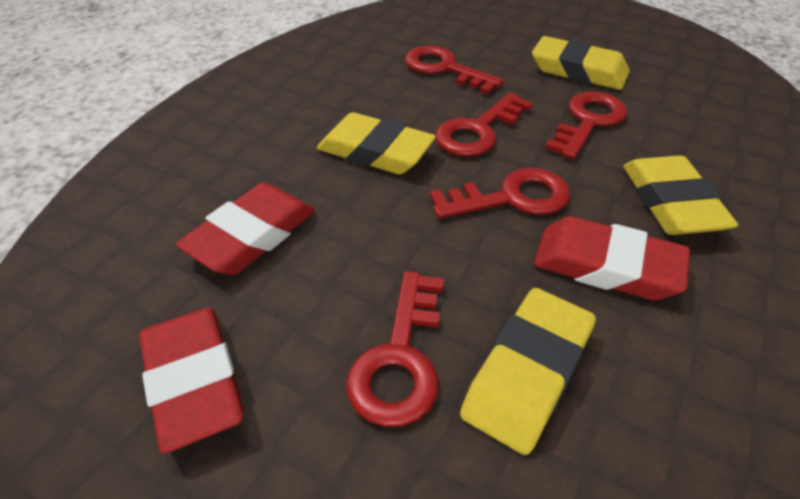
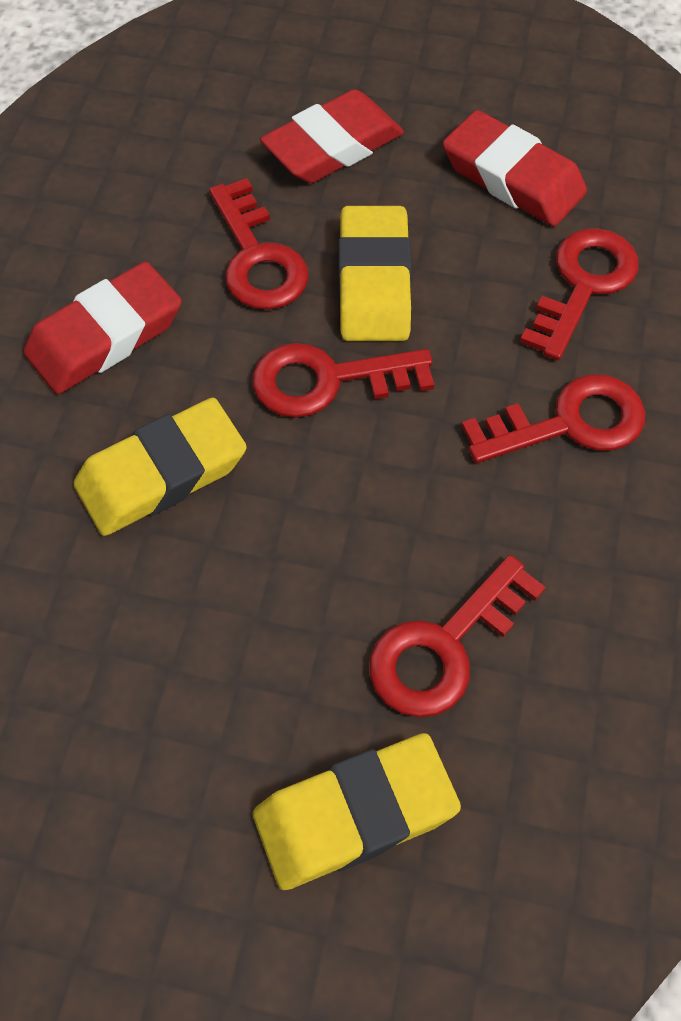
yellow eraser: 4 -> 3

